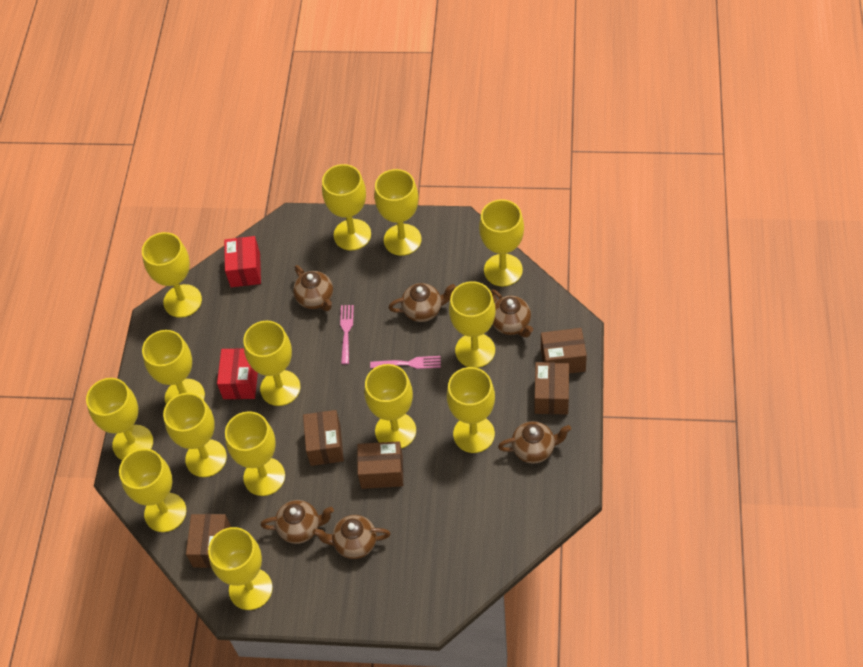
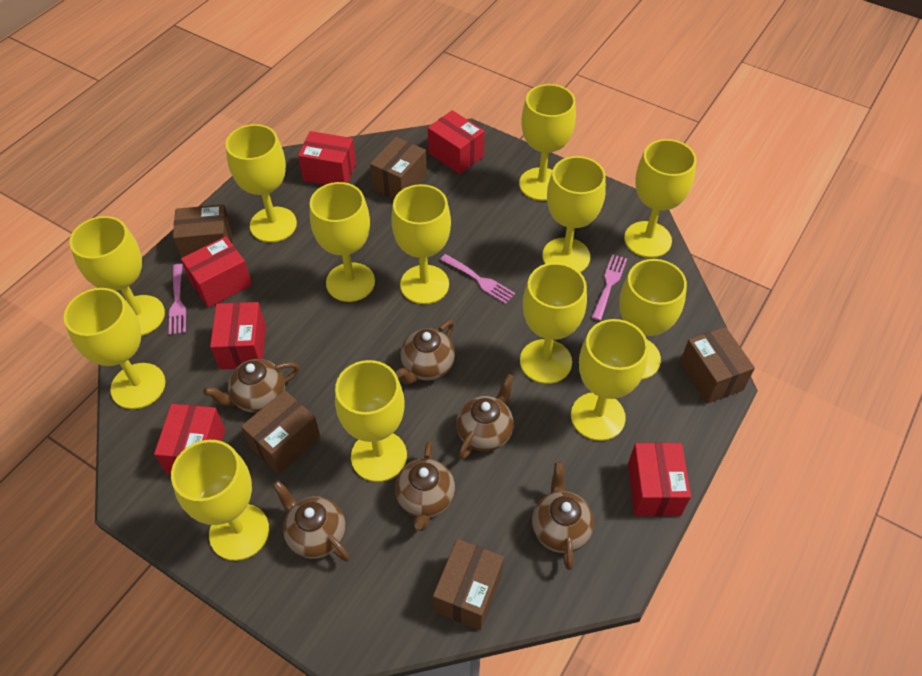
pink fork: 2 -> 3
red box: 2 -> 6
yellow goblet: 14 -> 13

